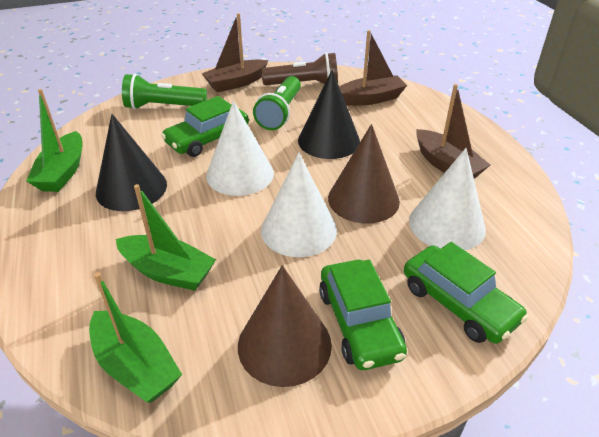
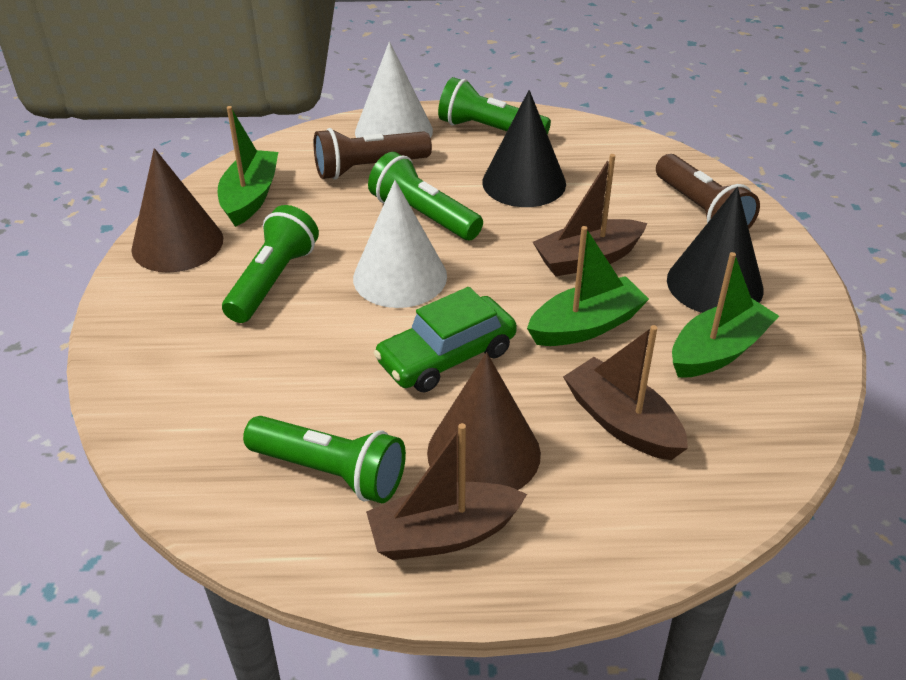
brown flashlight: 1 -> 2
green car: 3 -> 1
green flashlight: 2 -> 4
white cone: 3 -> 2

